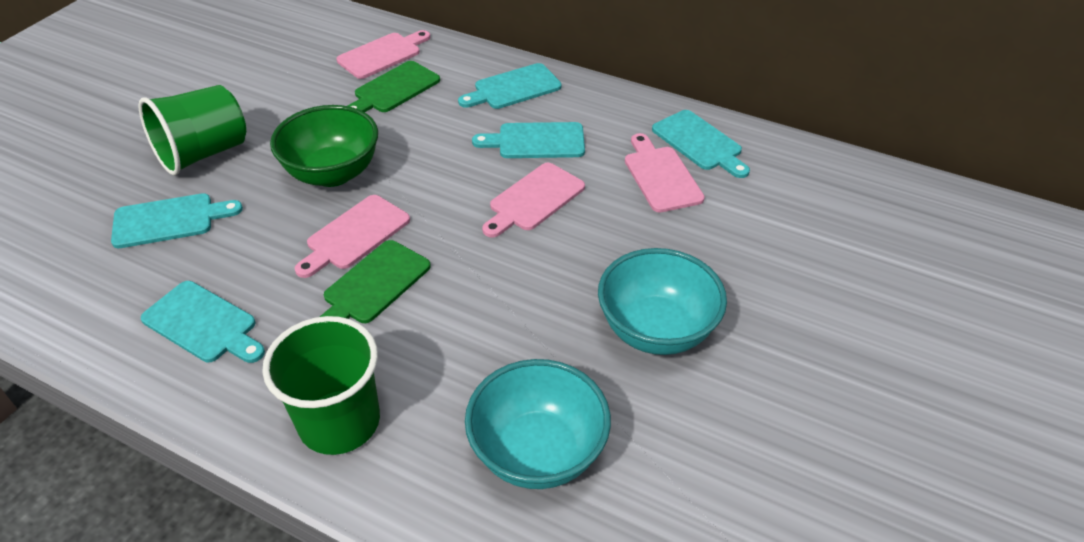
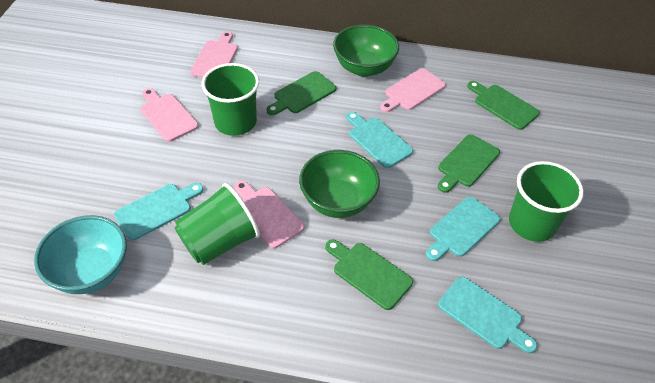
green bowl: 1 -> 2
green cup: 2 -> 3
green cutting board: 2 -> 4
turquoise bowl: 2 -> 1
turquoise cutting board: 5 -> 4

